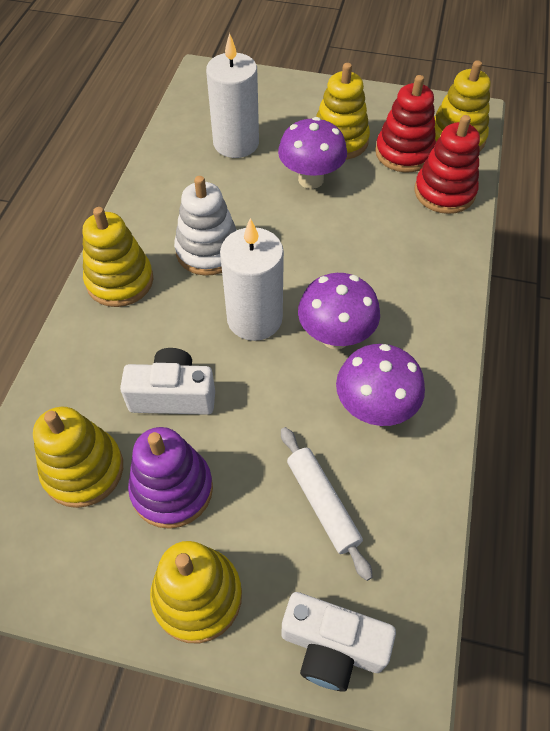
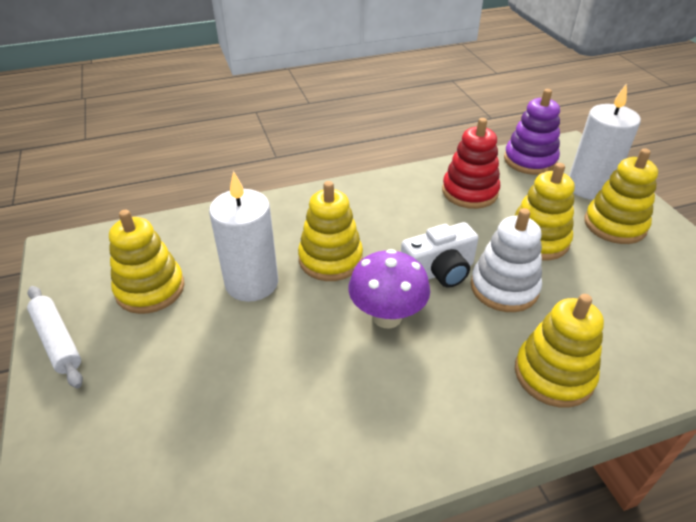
purple mushroom: 3 -> 1
red stacking toy: 2 -> 1
white camera: 2 -> 1

